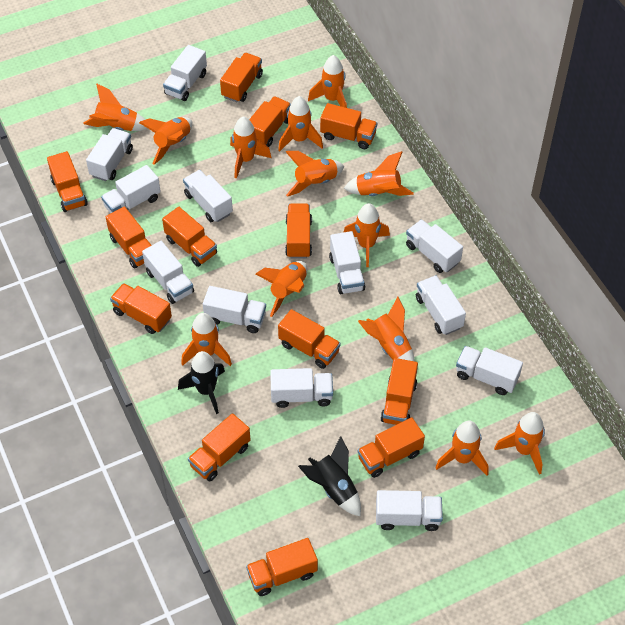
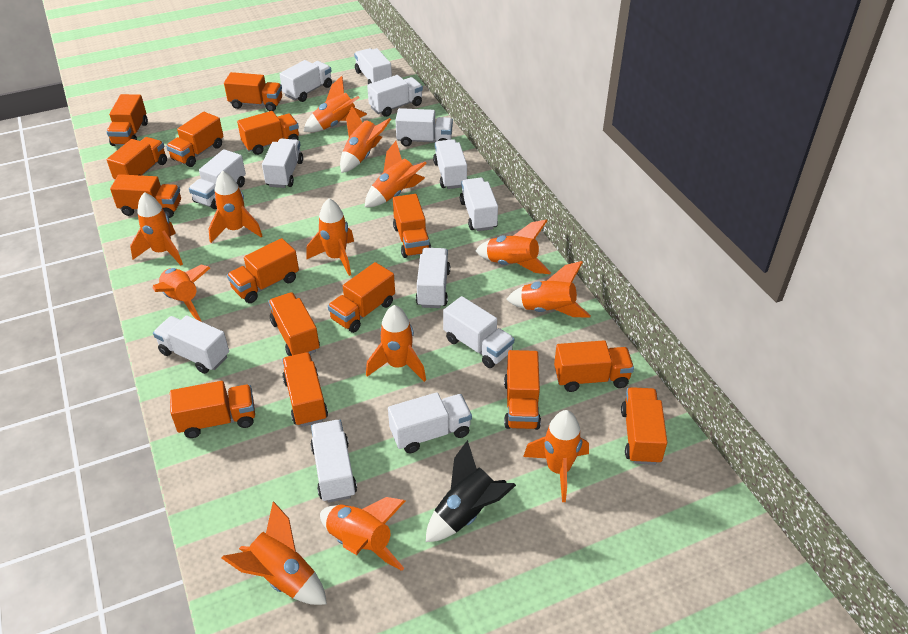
black rocket: 2 -> 1
orange truck: 13 -> 15
white truck: 12 -> 13

